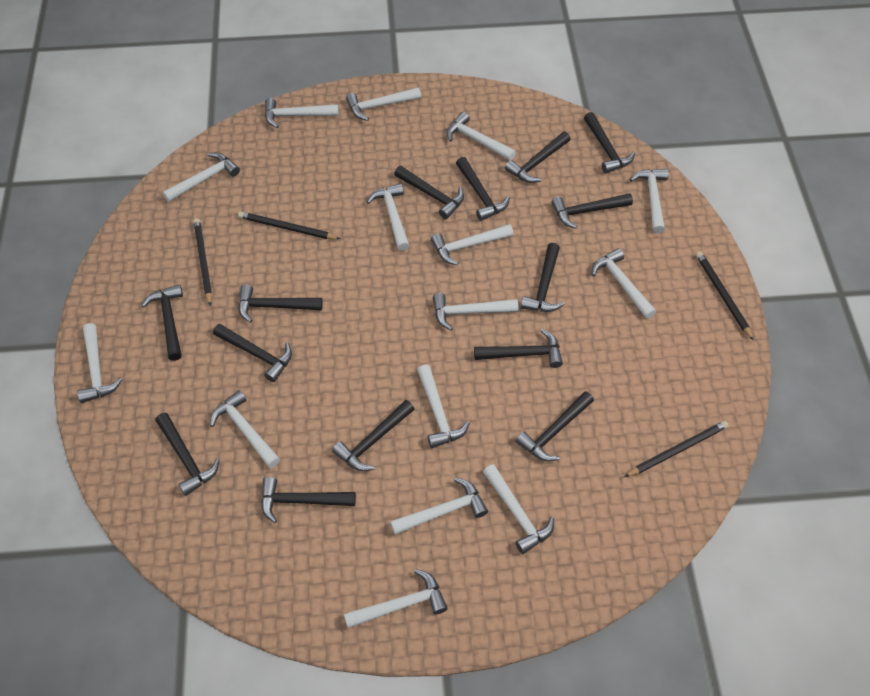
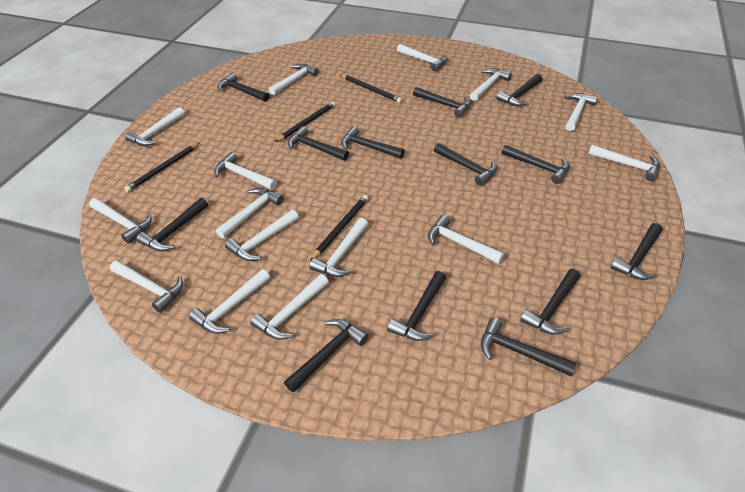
black hammer: 14 -> 13

